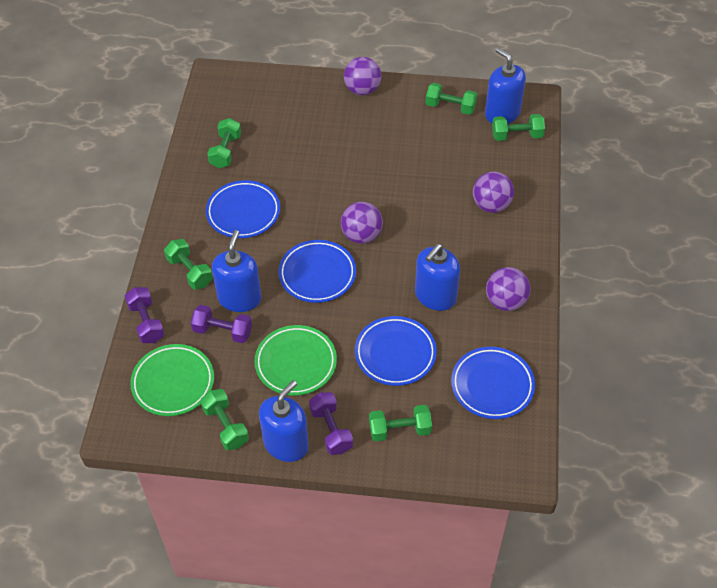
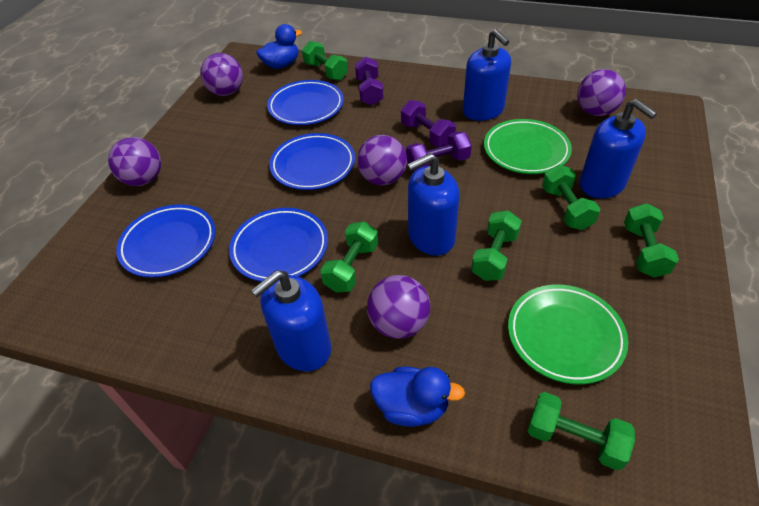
blue duck: 0 -> 2
purple ball: 4 -> 5

